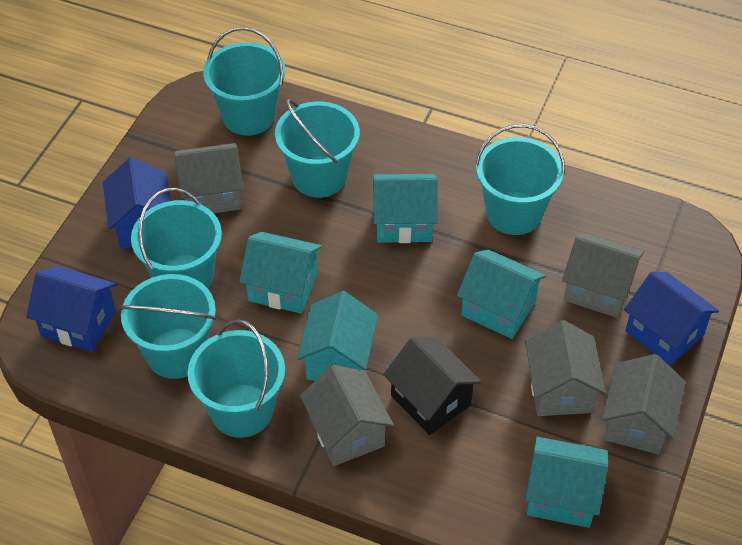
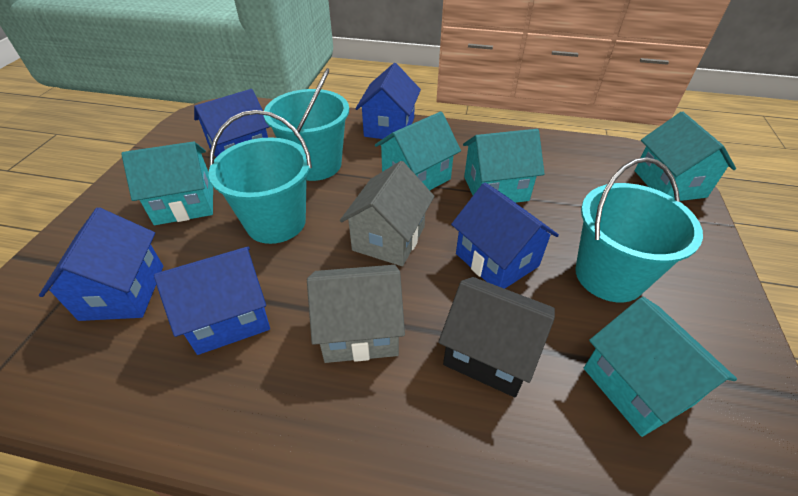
blue house: 3 -> 5
grey house: 5 -> 2
turquoise bucket: 6 -> 3

